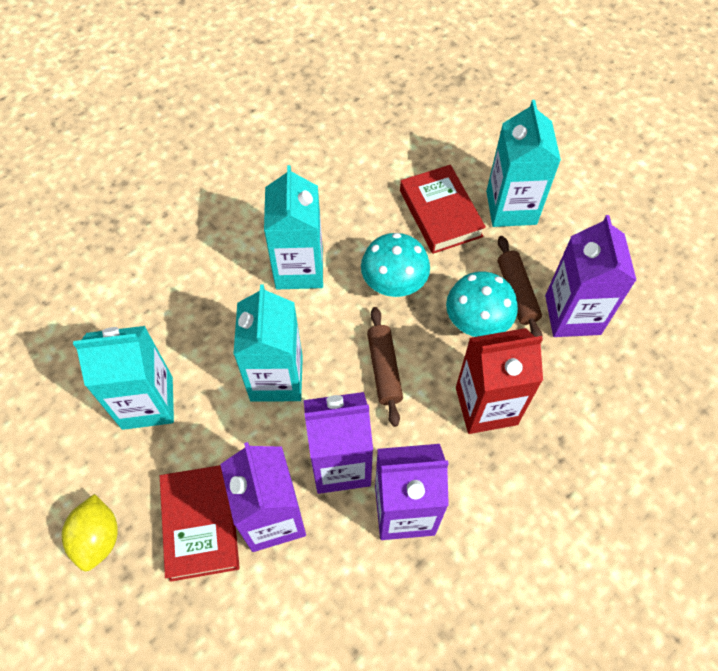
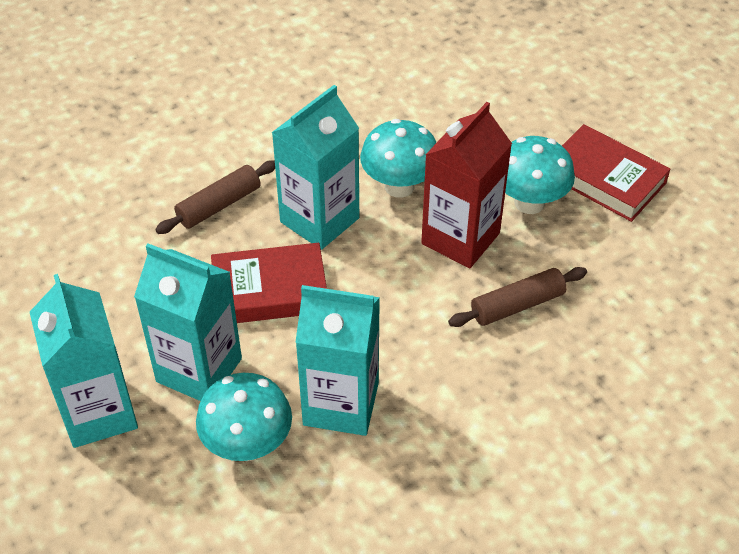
purple carton: 4 -> 0
turquoise mushroom: 2 -> 3
yellow lemon: 1 -> 0

